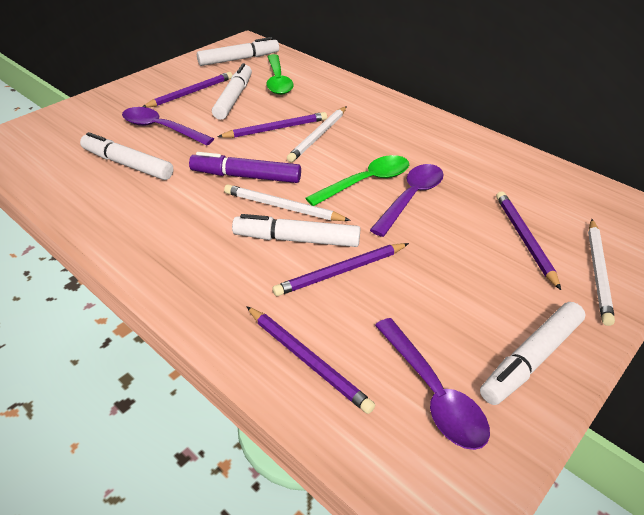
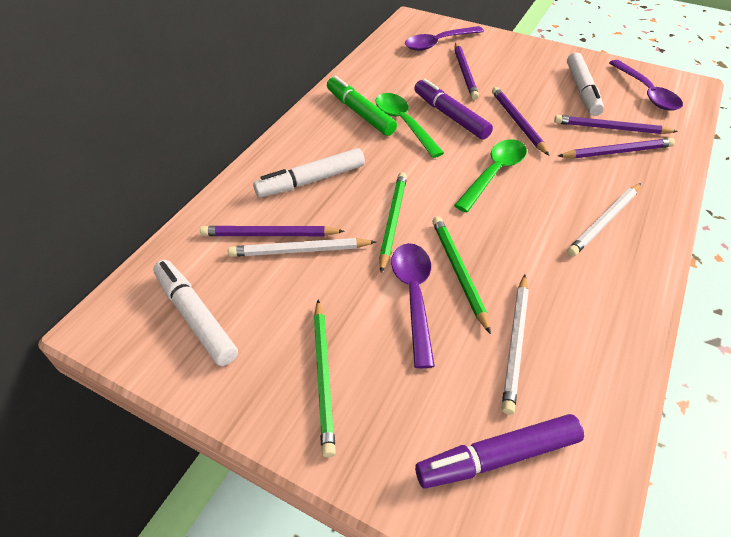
green marker: 0 -> 1
green pencil: 0 -> 3
purple marker: 1 -> 2
white marker: 5 -> 3

